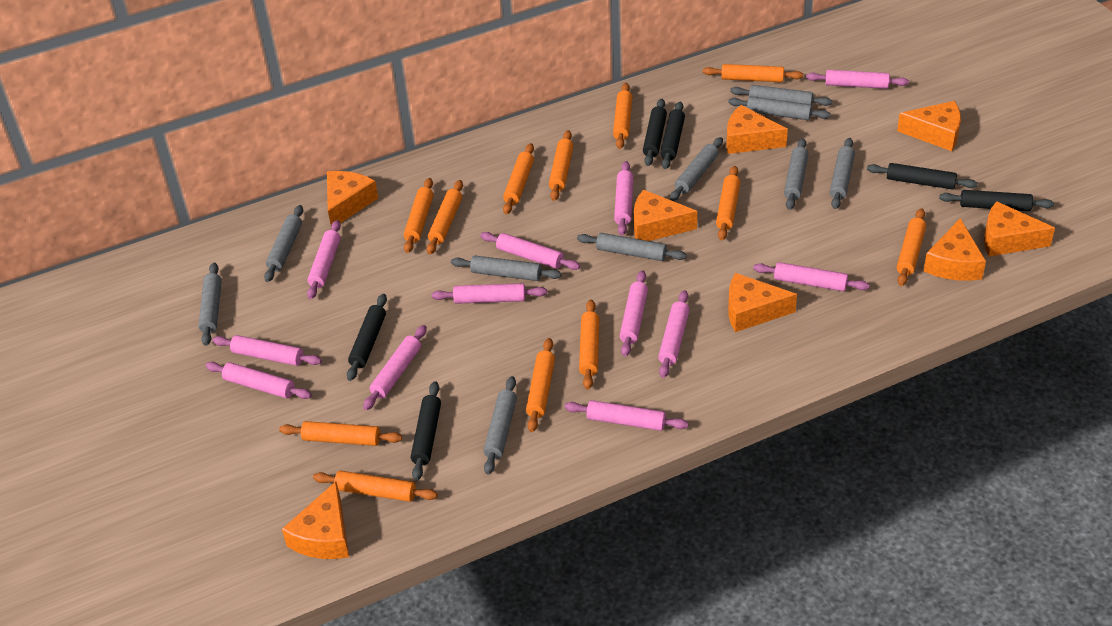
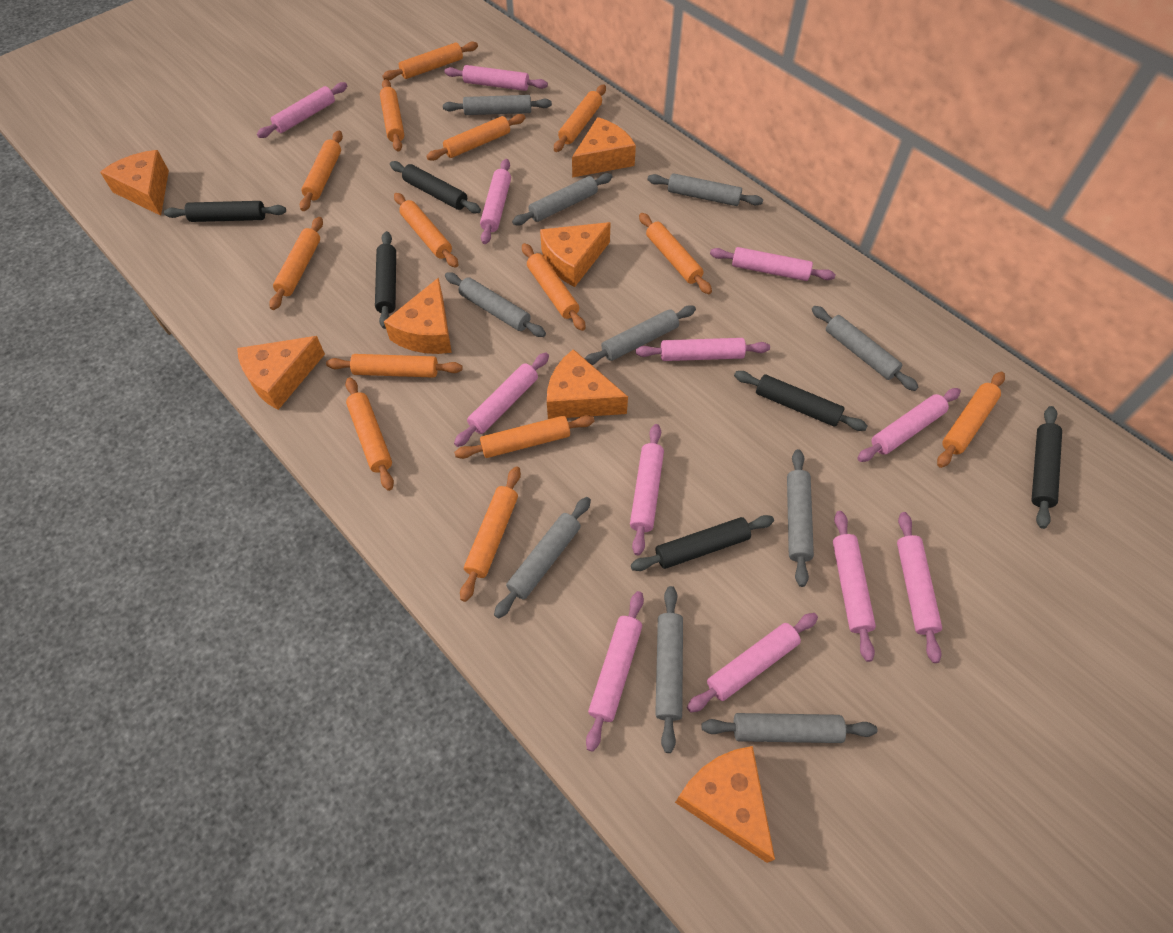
orange cheese: 8 -> 7
orange rolling pin: 12 -> 14

